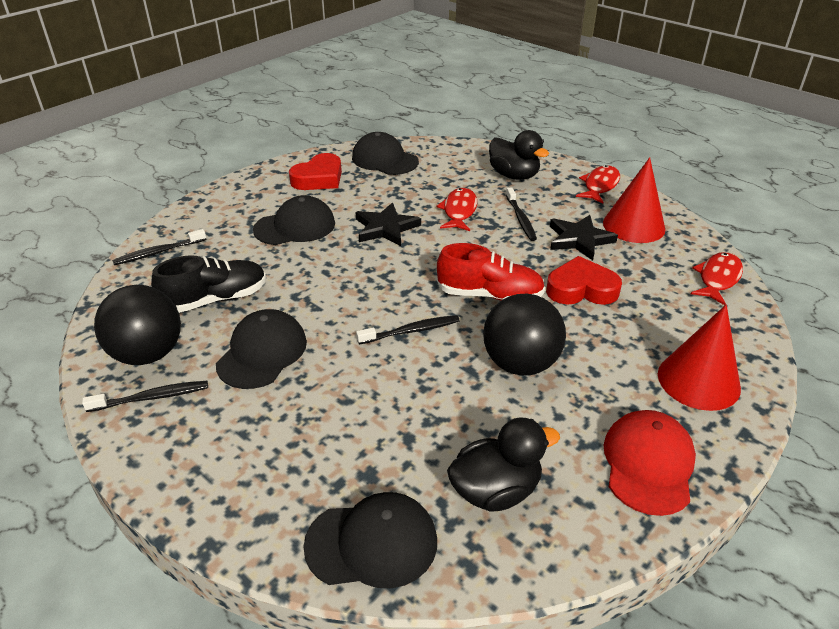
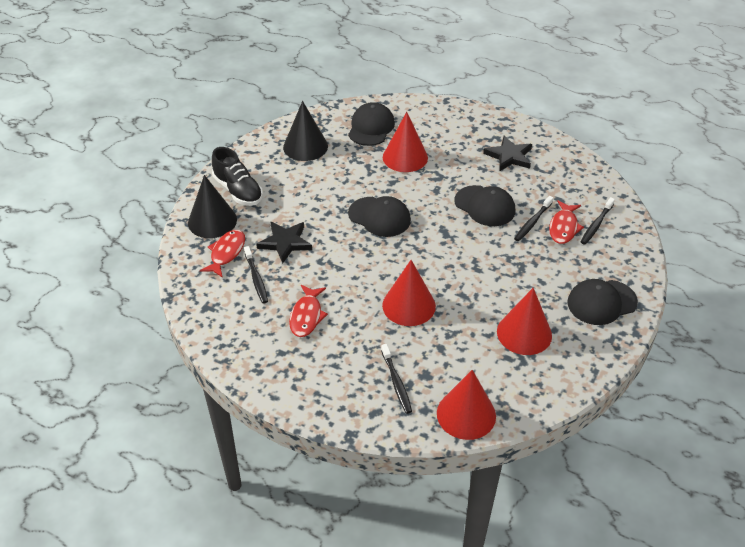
black ball: 2 -> 0
black cone: 0 -> 2
black duck: 2 -> 0
red cap: 1 -> 0
red cone: 2 -> 4
red heart: 2 -> 0
red shoe: 1 -> 0

